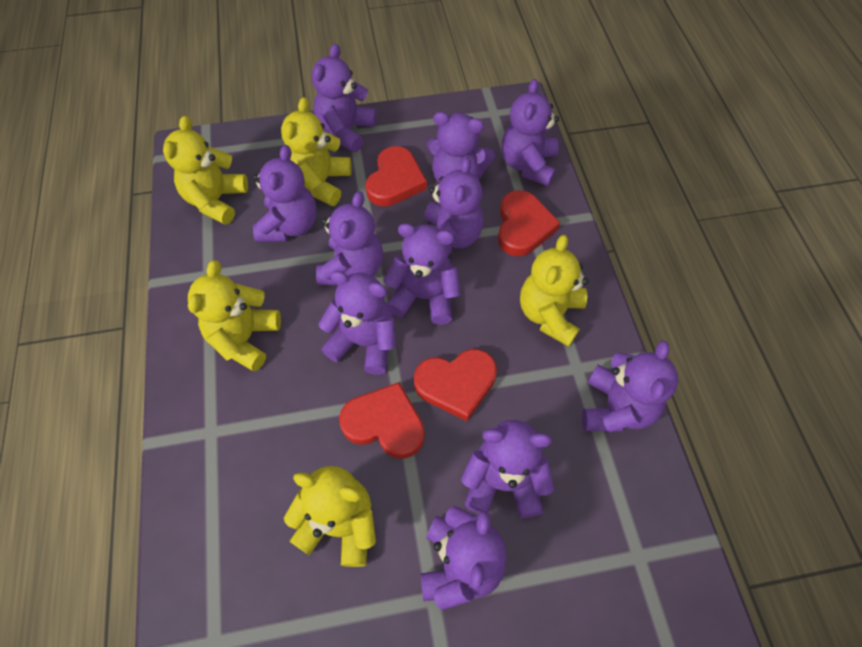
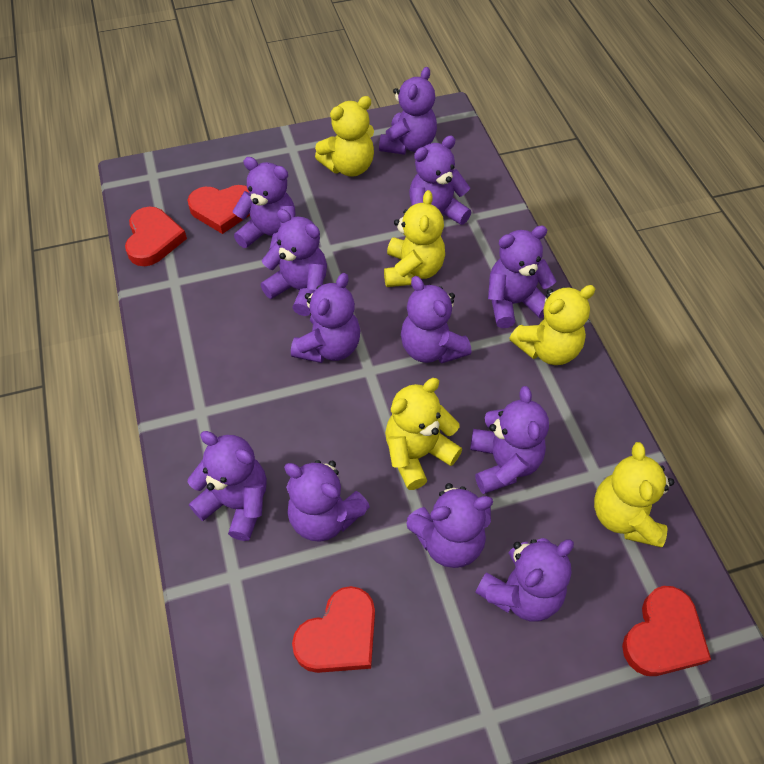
purple teddy bear: 11 -> 12

